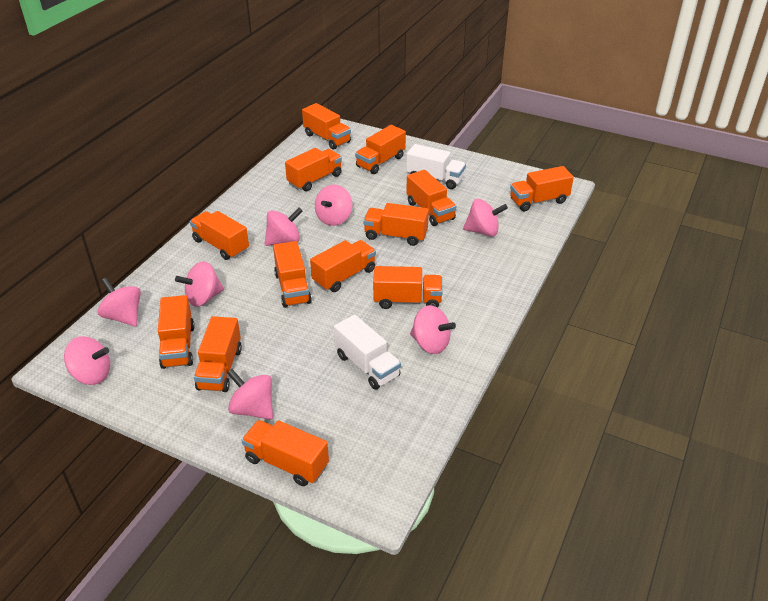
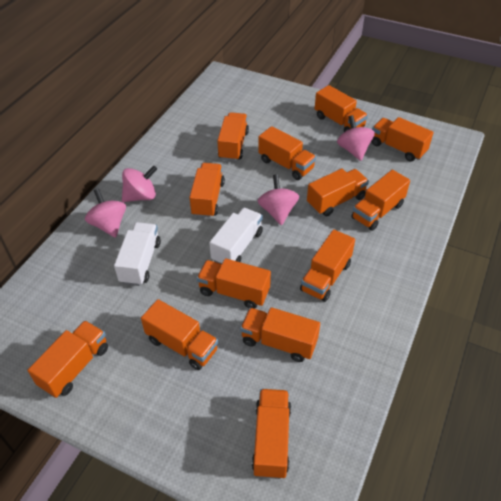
pink spinning top: 8 -> 4

